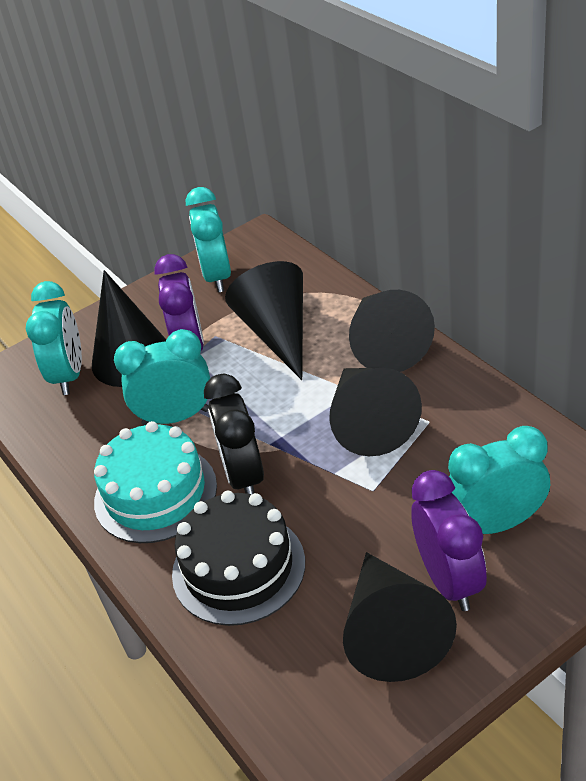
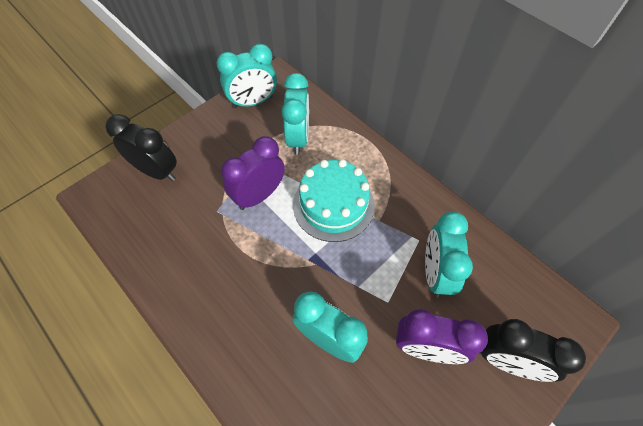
black cake: 1 -> 0
black clock: 1 -> 2
black cone: 5 -> 0

